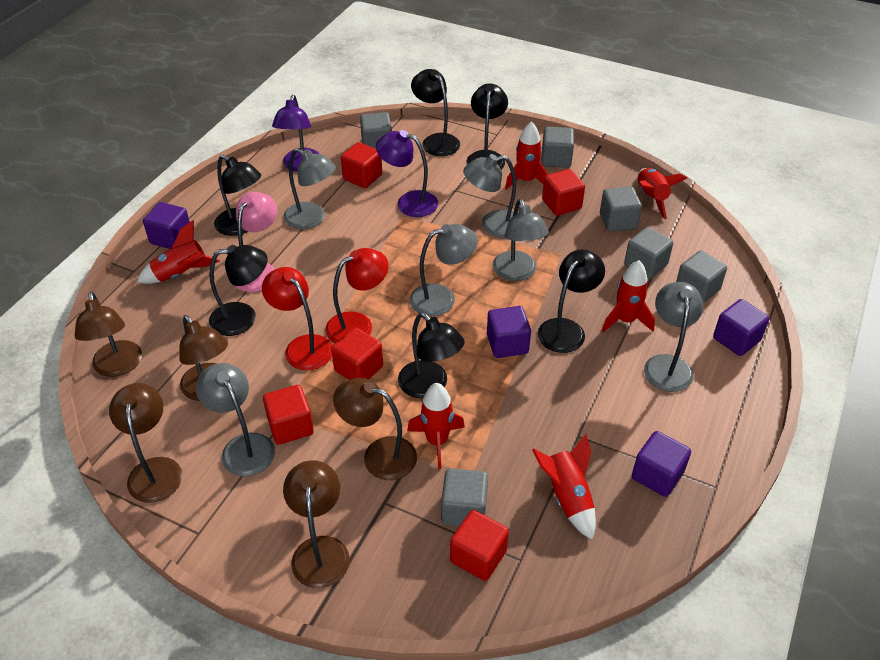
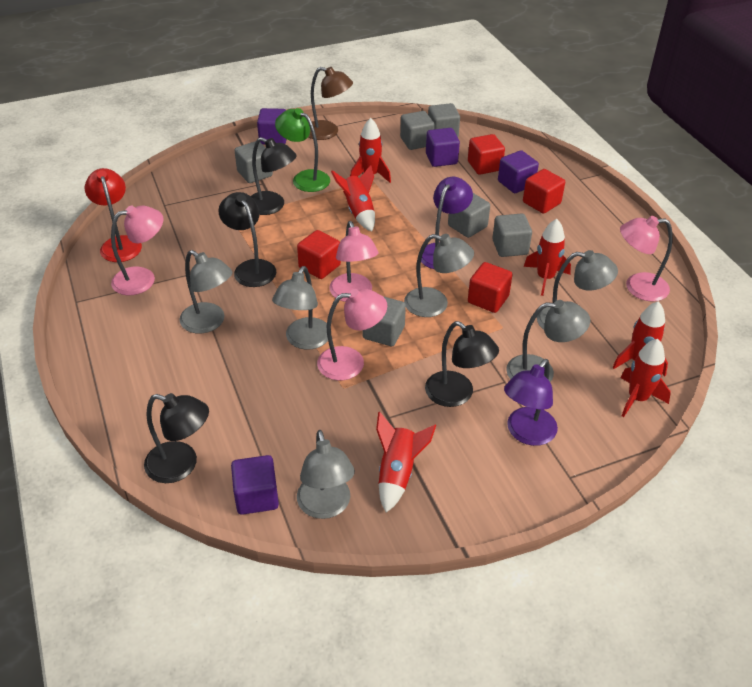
black lamp: 6 -> 4
brown lamp: 5 -> 1
green lamp: 0 -> 1
pink lamp: 1 -> 4
red cube: 5 -> 4
red lamp: 2 -> 1

